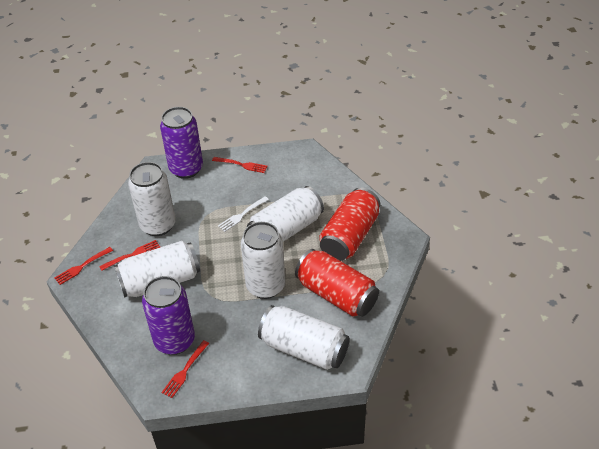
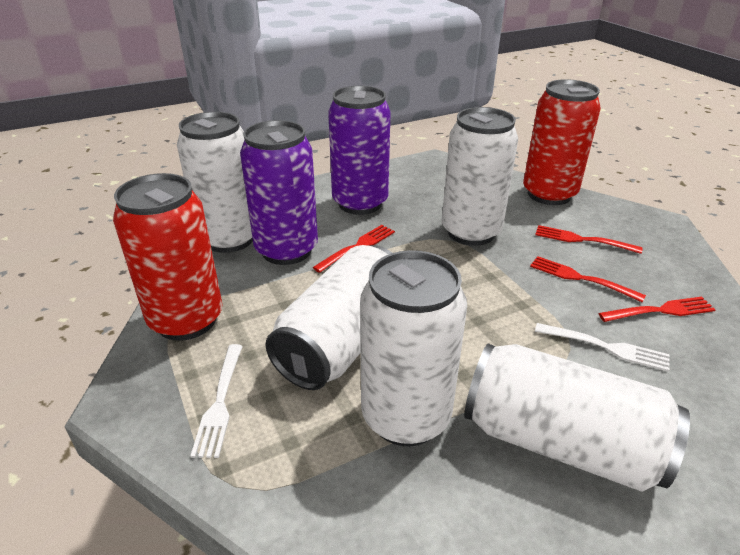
white fork: 1 -> 2

